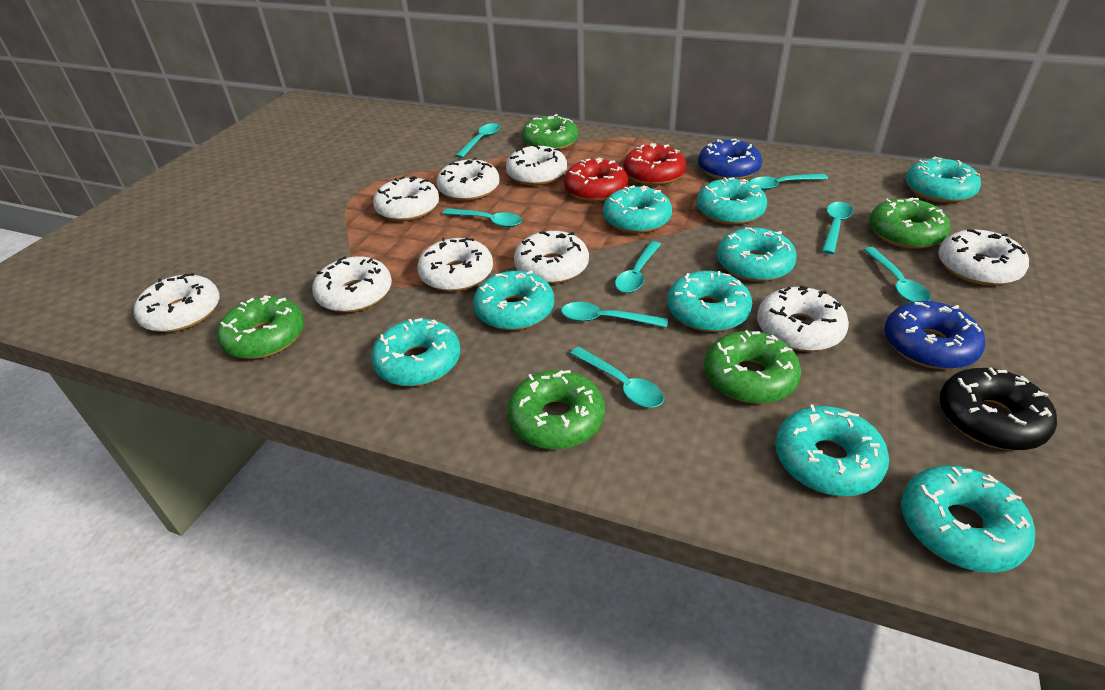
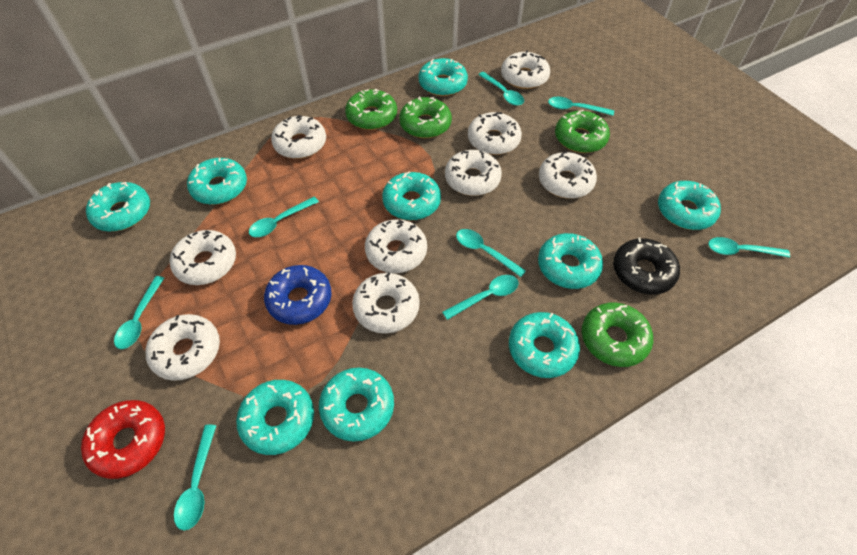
blue donut: 2 -> 1
green donut: 5 -> 4
red donut: 2 -> 1

